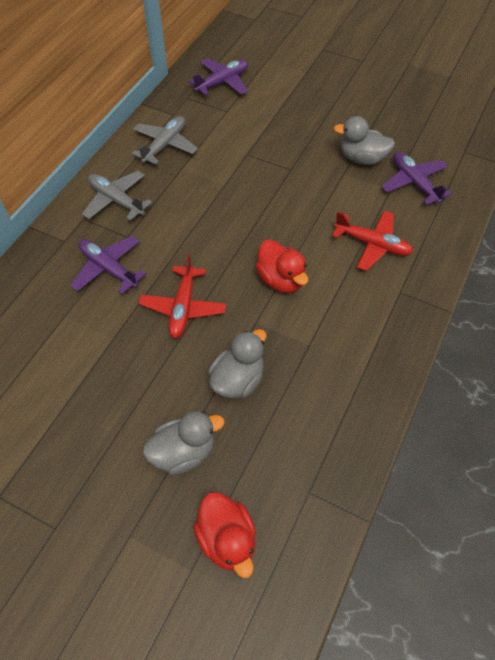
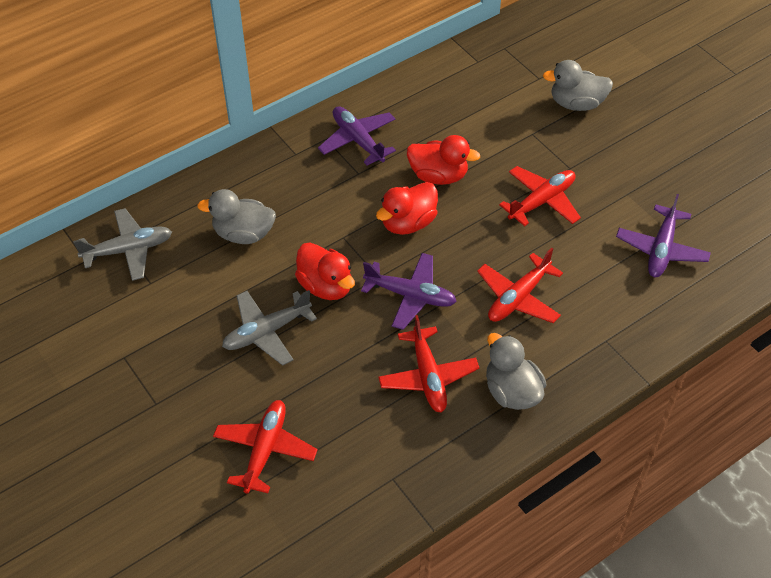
red duck: 2 -> 3
red plane: 2 -> 4

